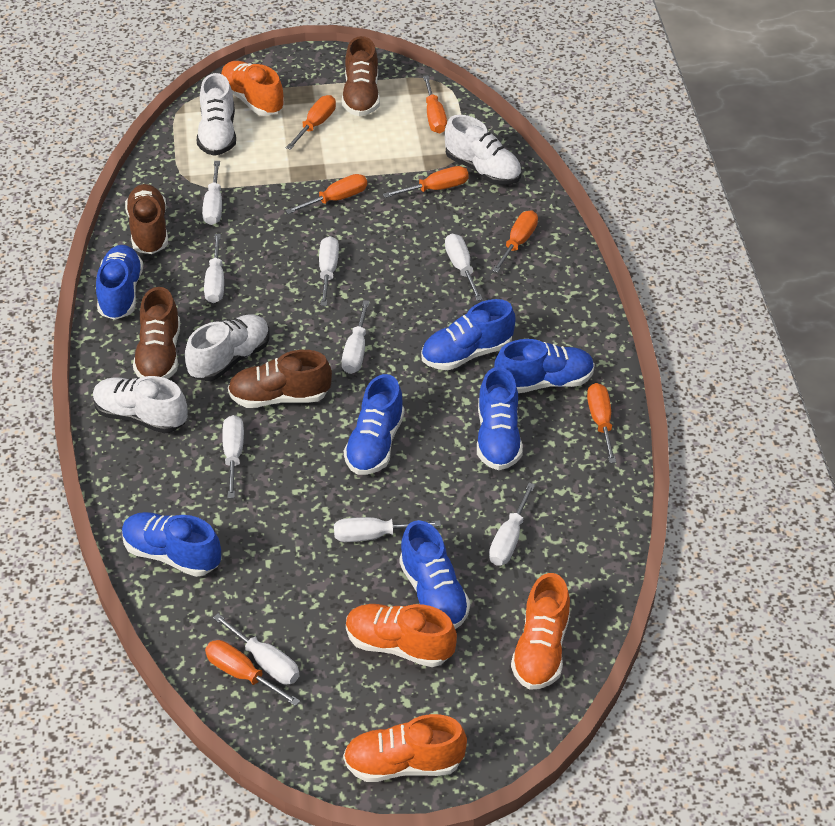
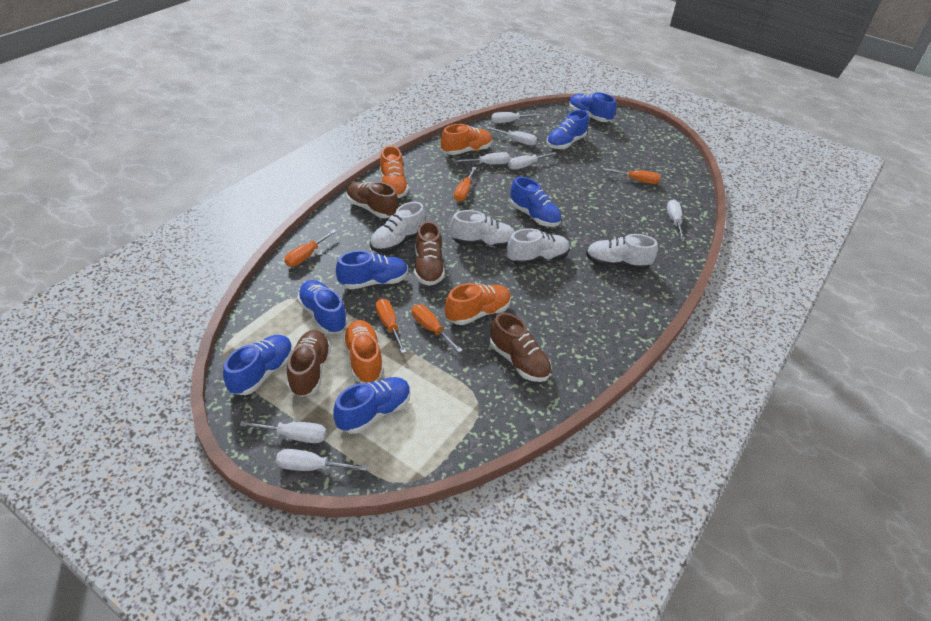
orange screwdriver: 7 -> 5
white screwdriver: 9 -> 7

